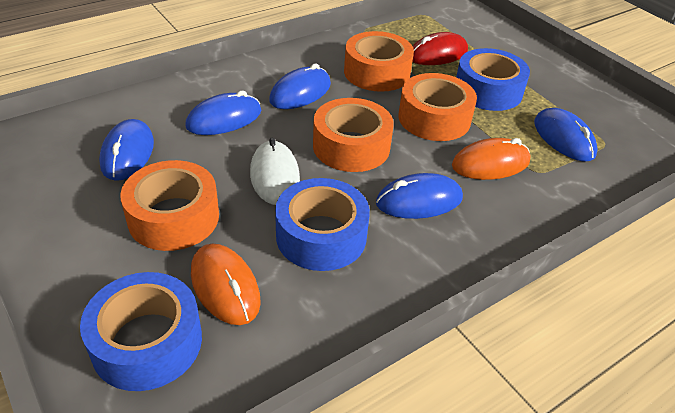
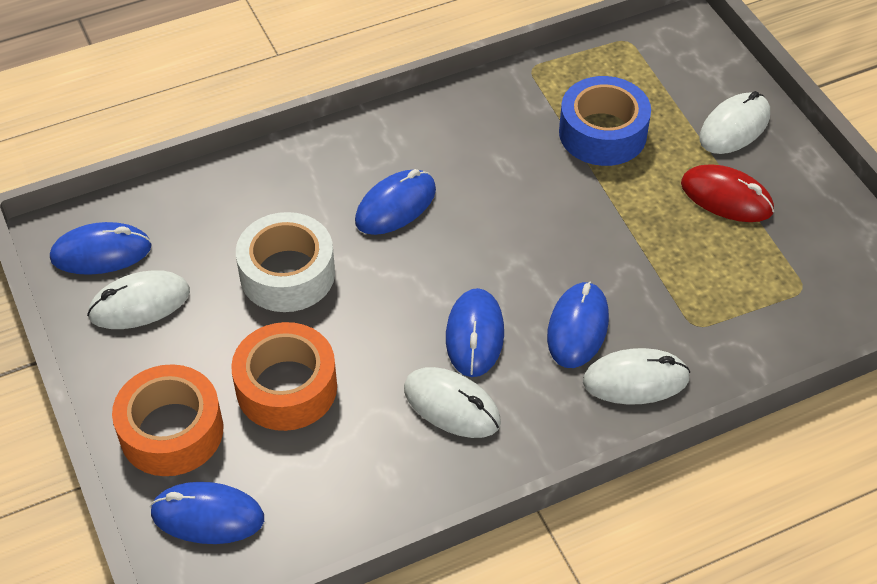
blue tape: 3 -> 1
orange mouse: 2 -> 0
orange tape: 4 -> 2
white mouse: 1 -> 4
white tape: 0 -> 1

